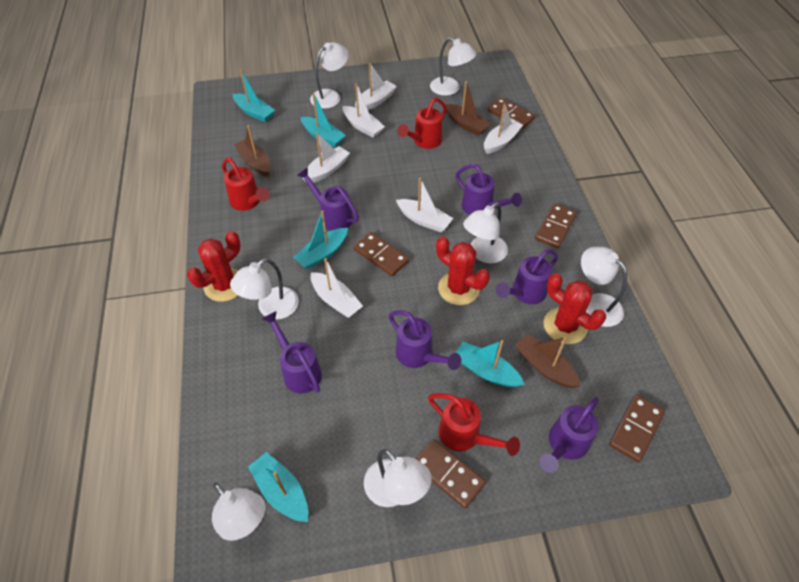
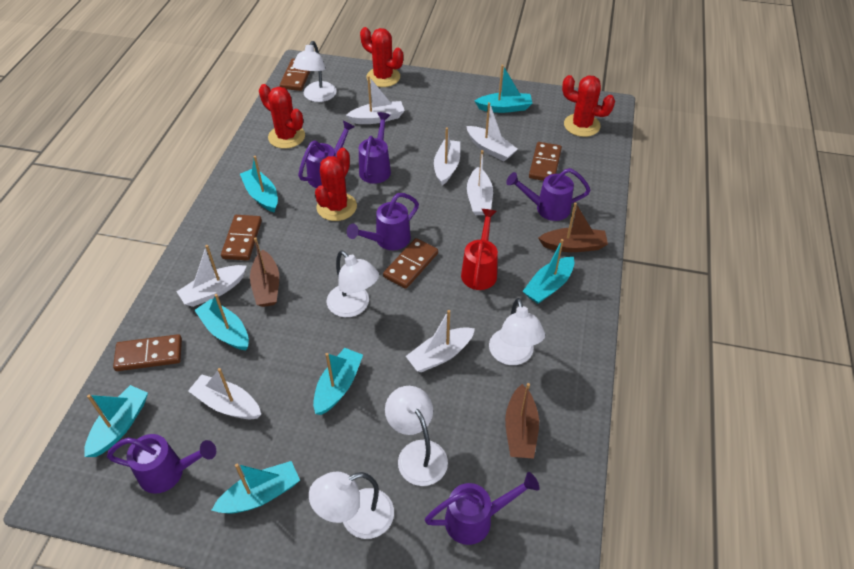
red cactus: 3 -> 4
red watering can: 3 -> 1
turquoise boat: 5 -> 7
white boat: 6 -> 7
white lamp: 7 -> 5

